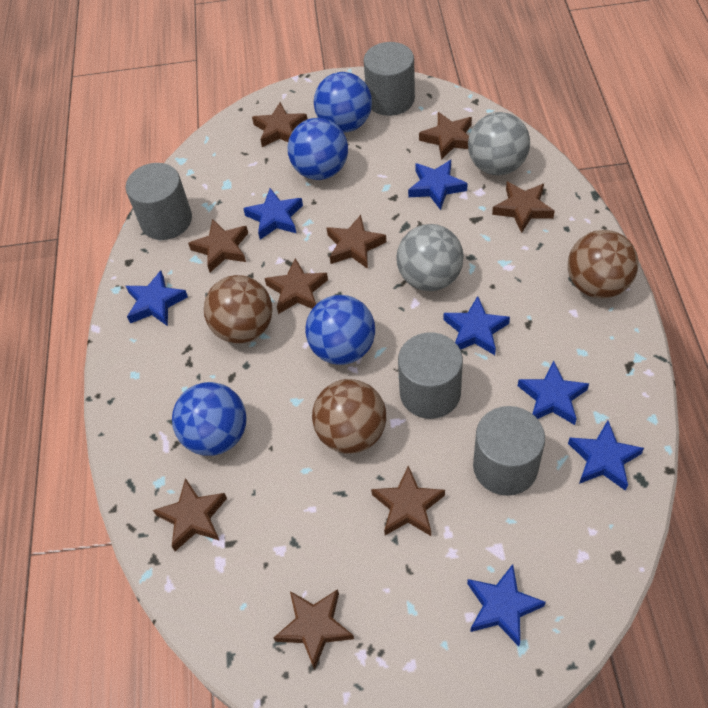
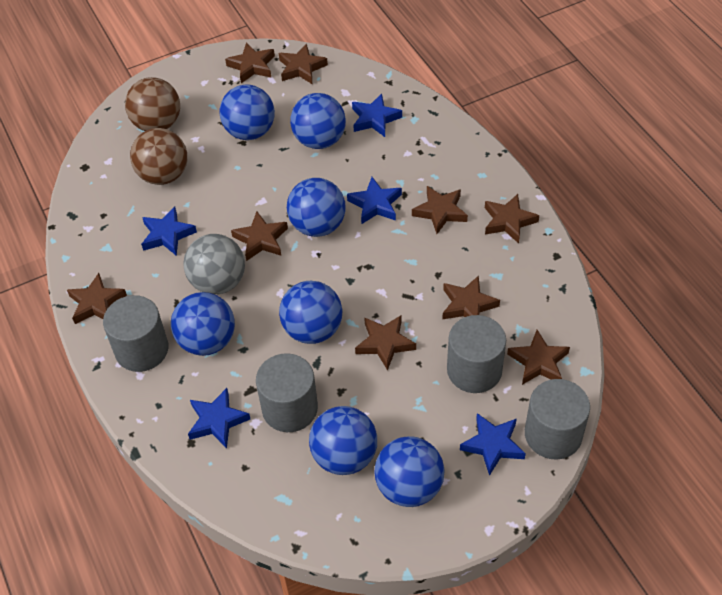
blue ball: 4 -> 7
blue star: 7 -> 5
brown ball: 3 -> 2
grey ball: 2 -> 1

